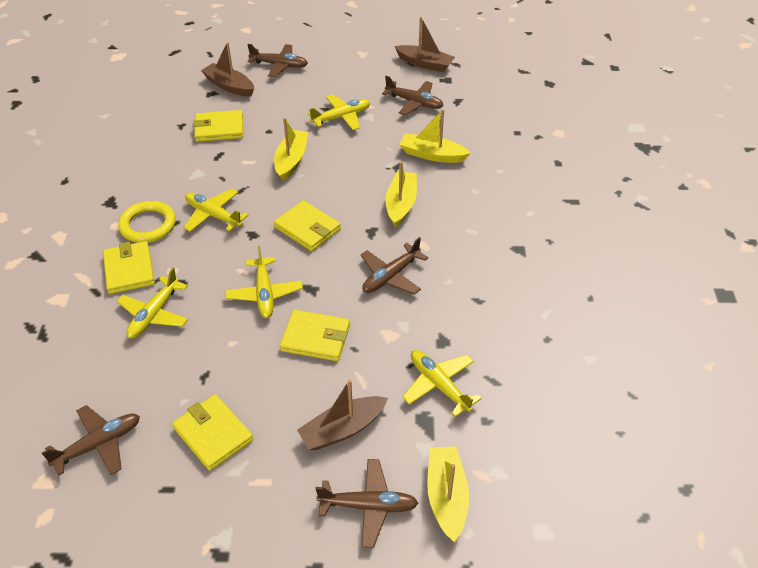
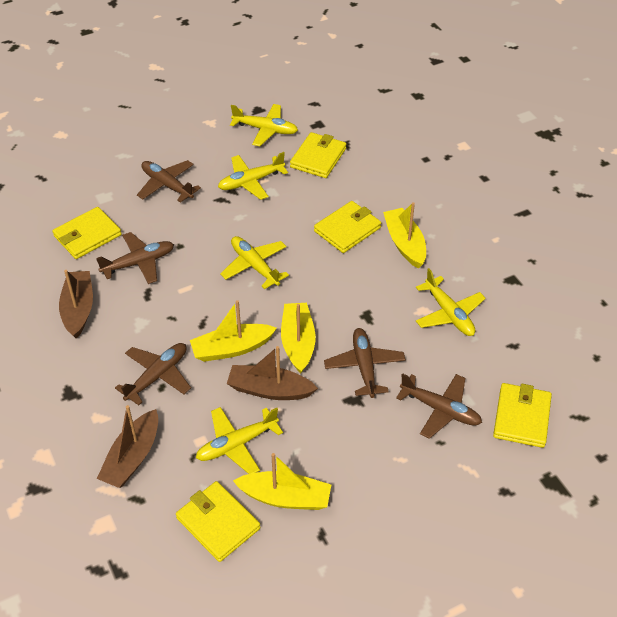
yellow ring: 1 -> 0

